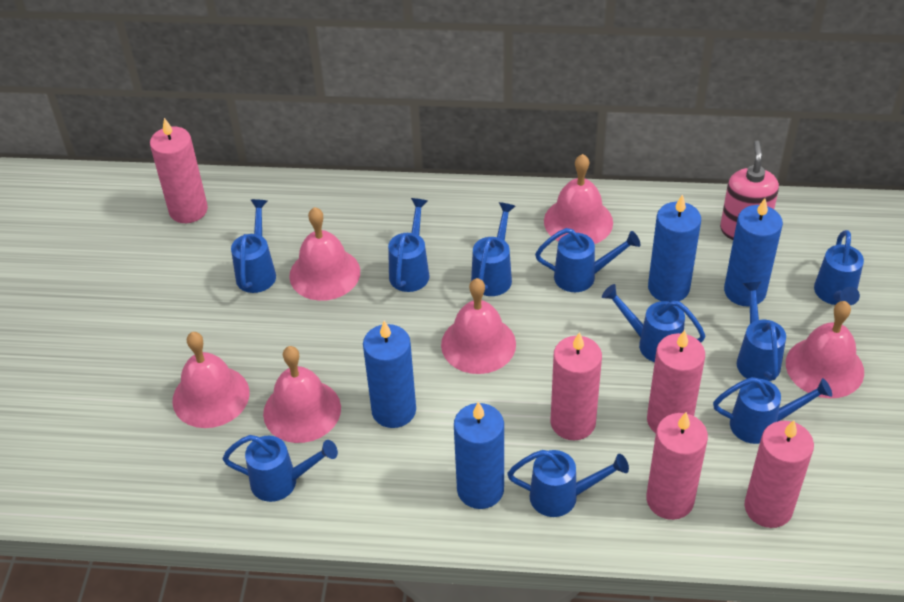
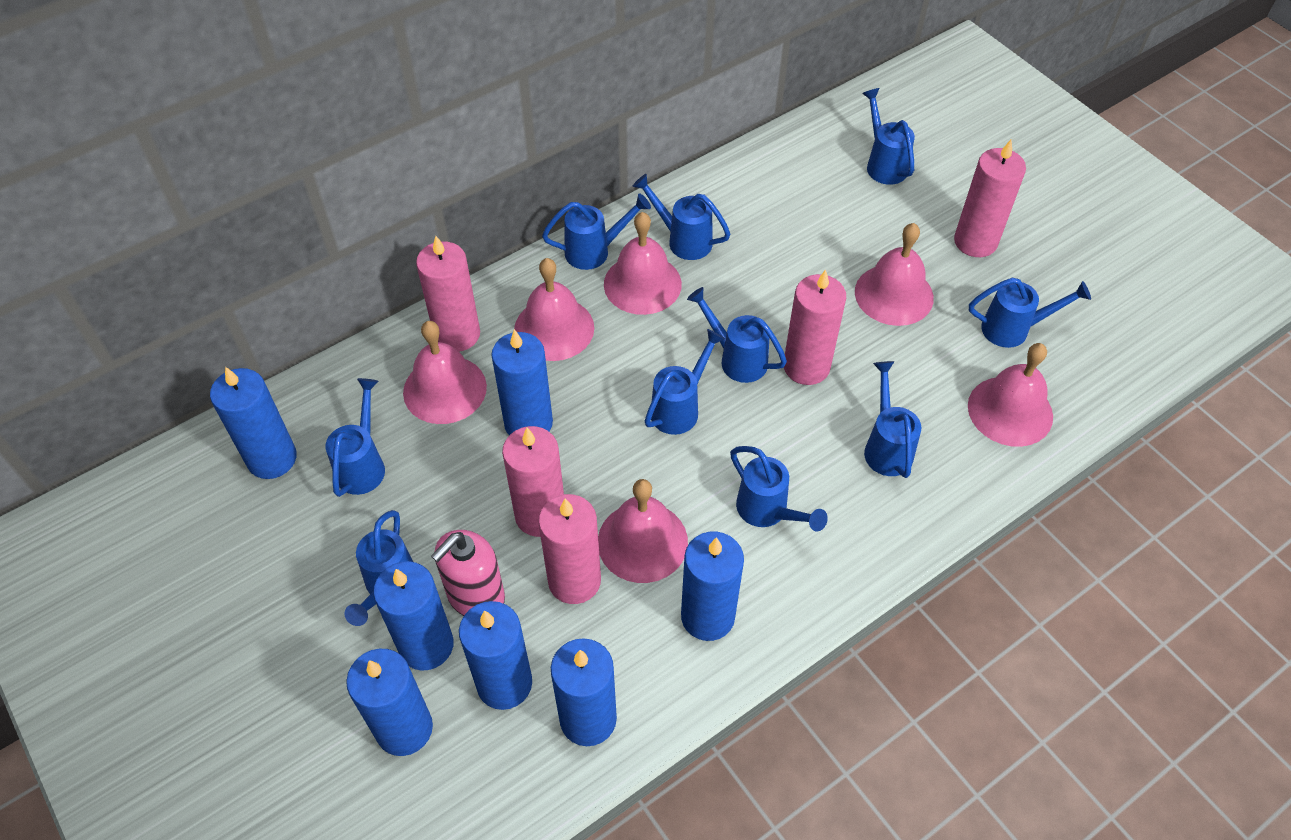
blue candle: 4 -> 7

